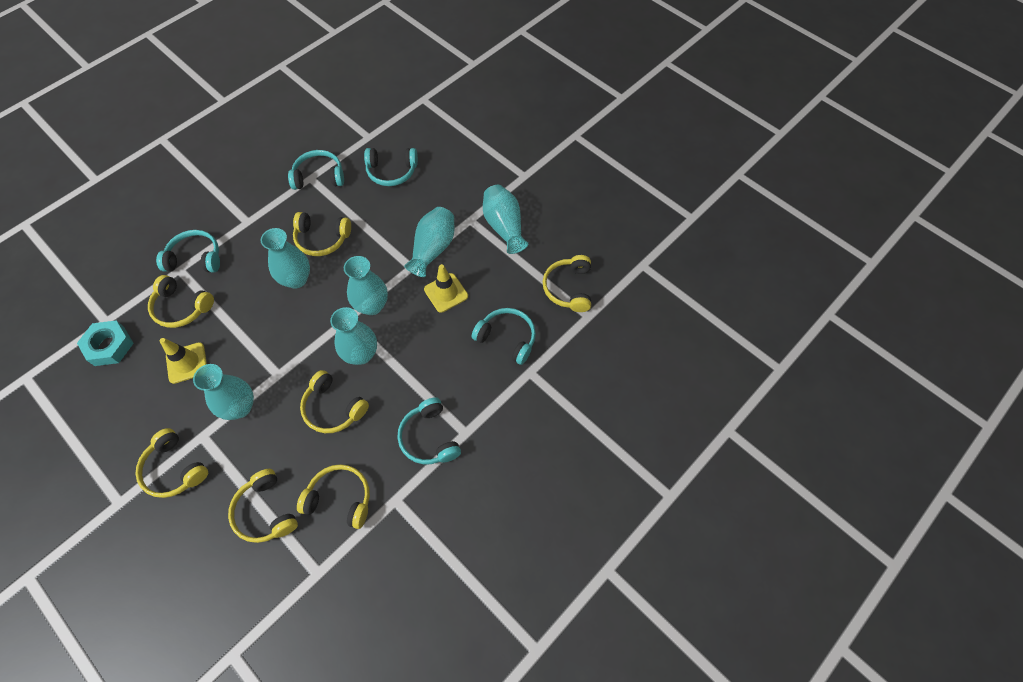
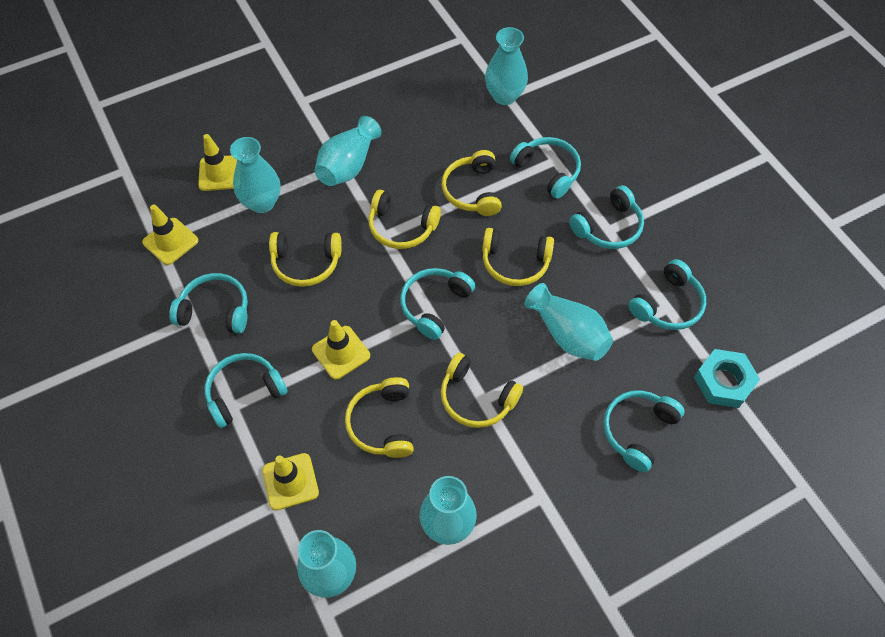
turquoise headphones: 5 -> 7
yellow headphones: 7 -> 6
yellow traffic cone: 2 -> 4

